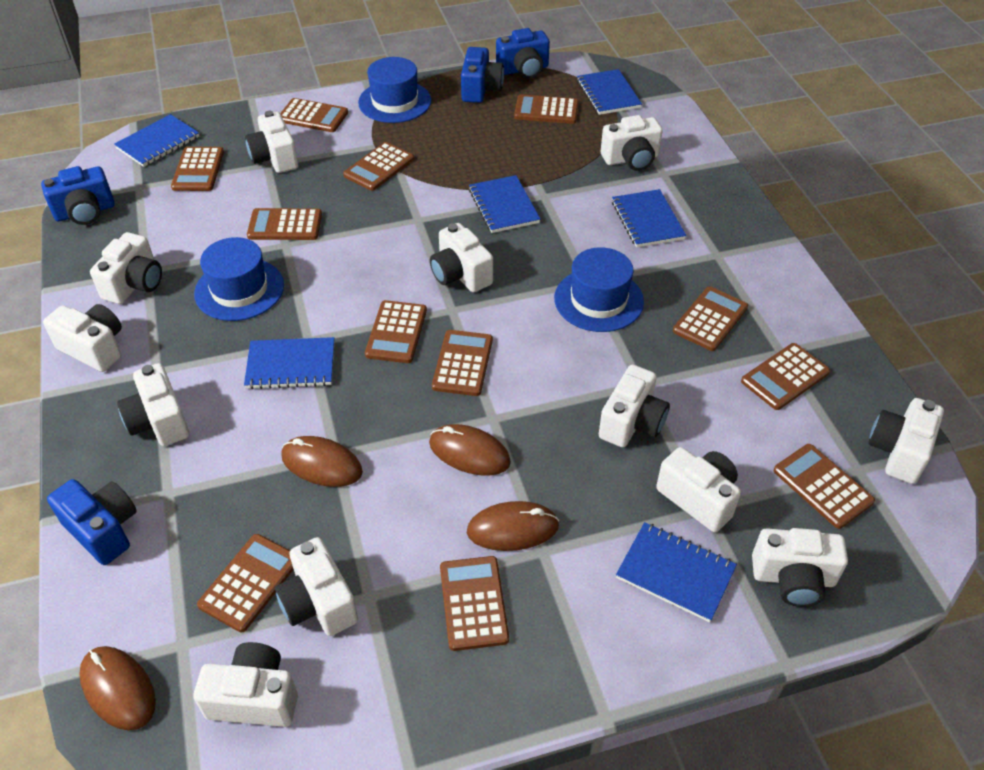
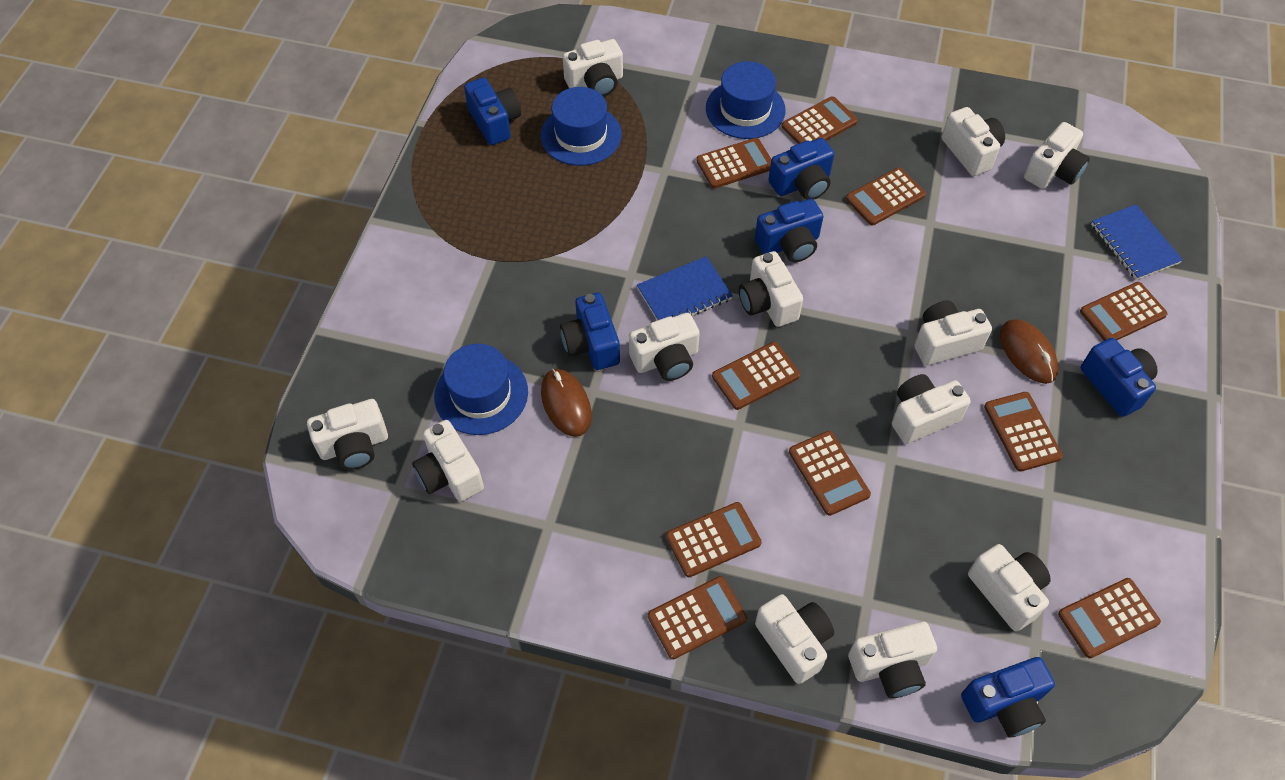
blue camera: 4 -> 6
blue notebook: 6 -> 2
brown calculator: 12 -> 10
brown mouse: 4 -> 2

